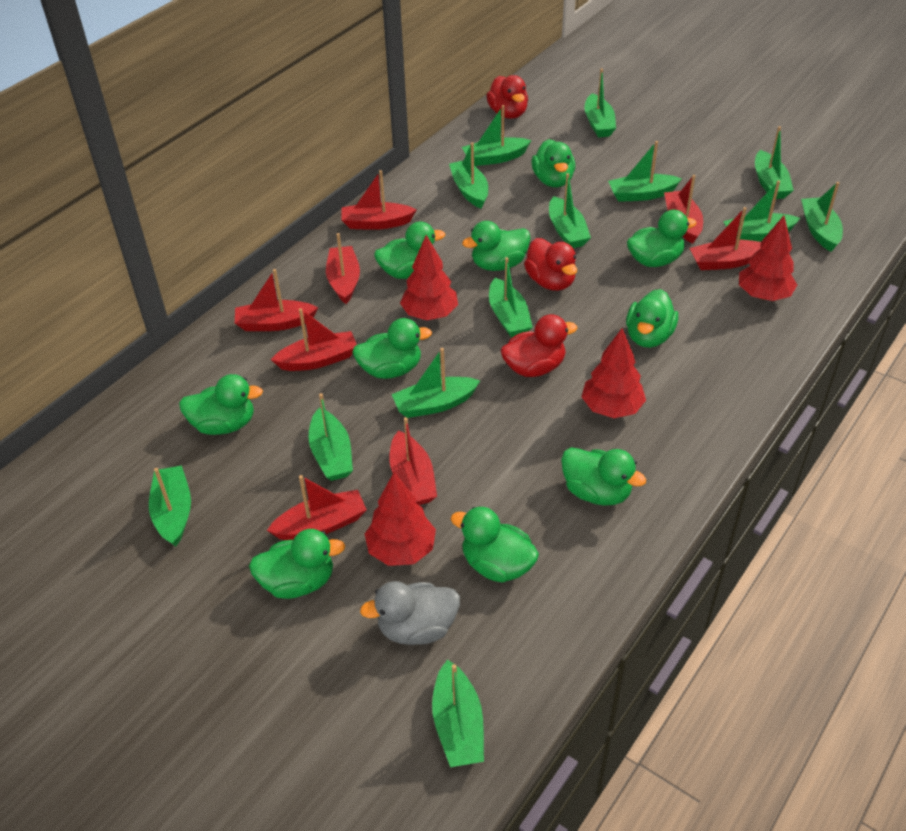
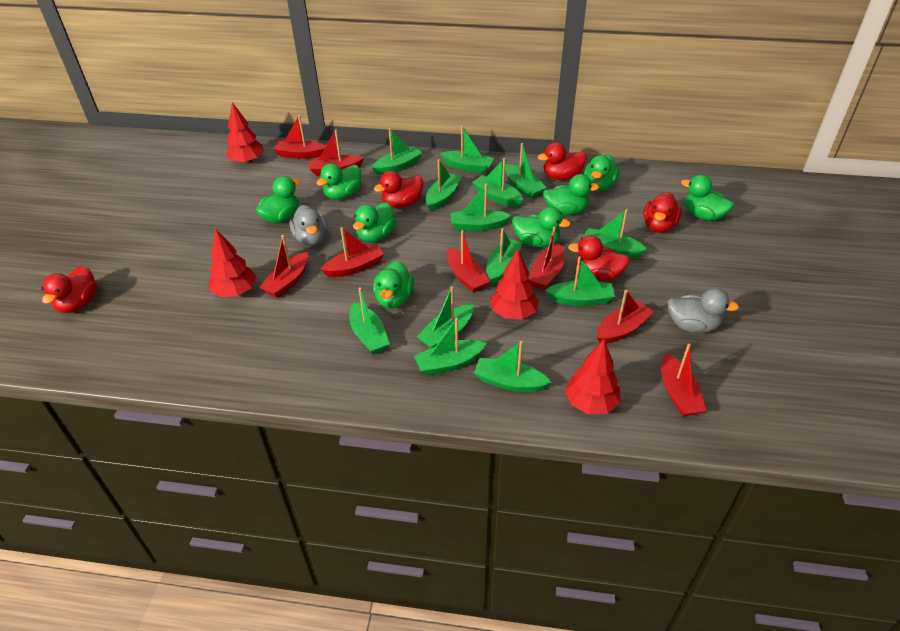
green duck: 10 -> 8
grey duck: 1 -> 2
red duck: 3 -> 5

